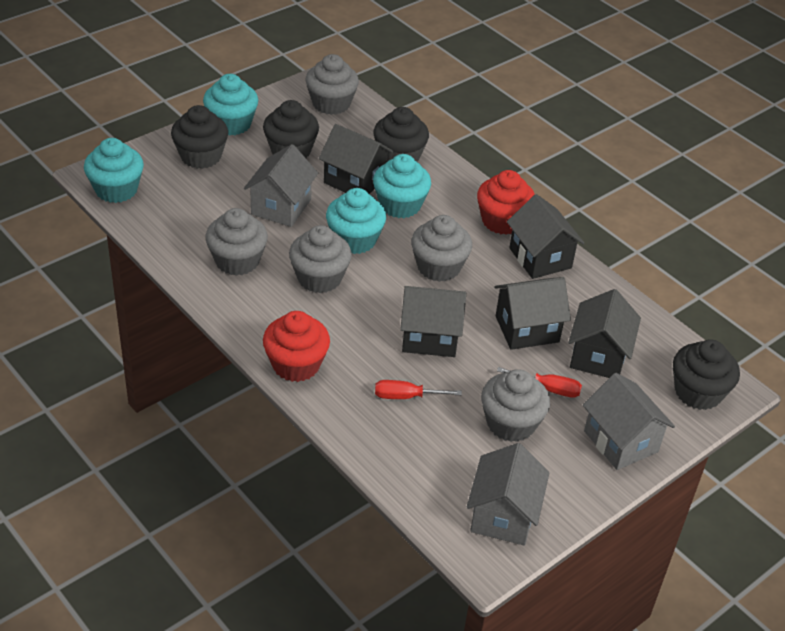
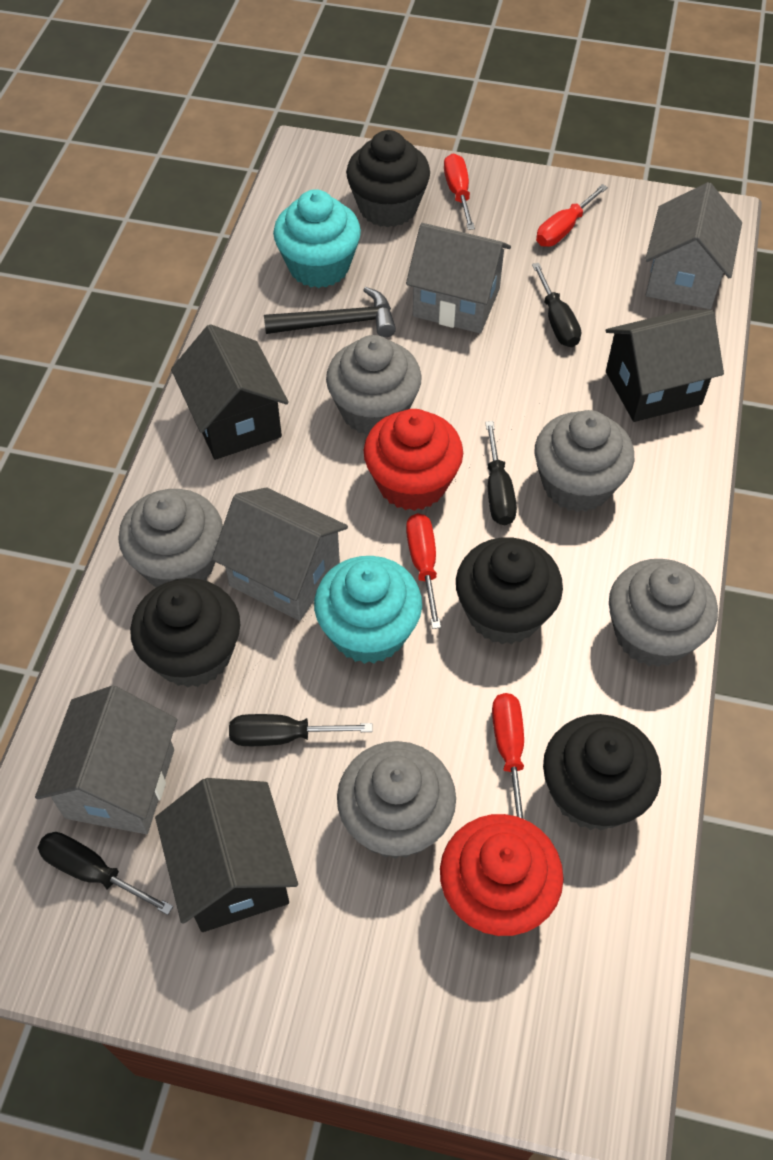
black hammer: 0 -> 1
black house: 5 -> 3
black screwdriver: 0 -> 4
grey house: 3 -> 4
red screwdriver: 2 -> 4
turquoise cupcake: 4 -> 2

